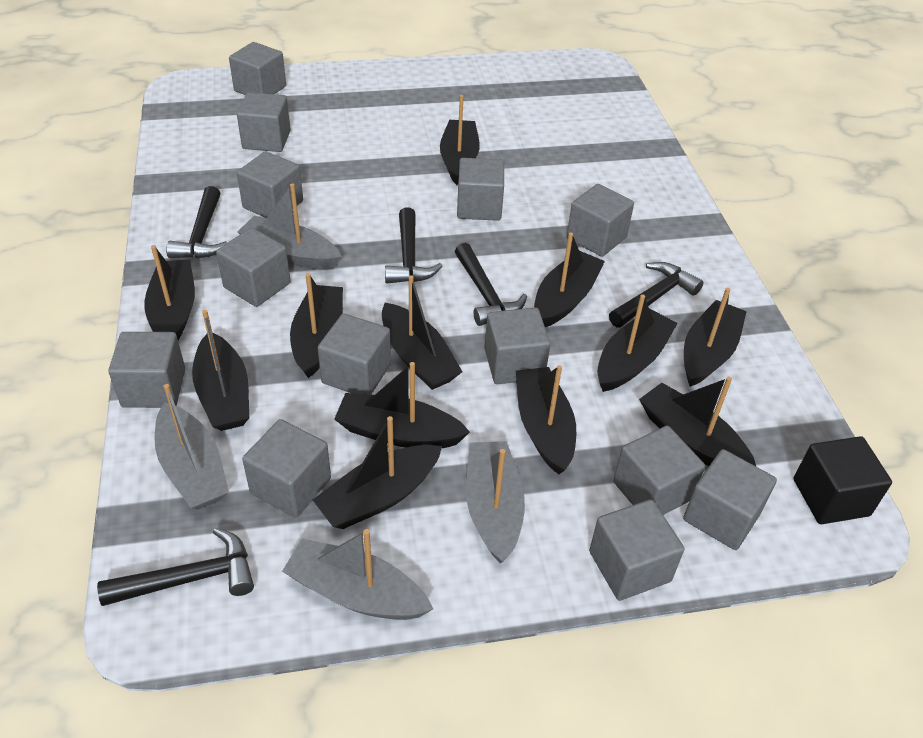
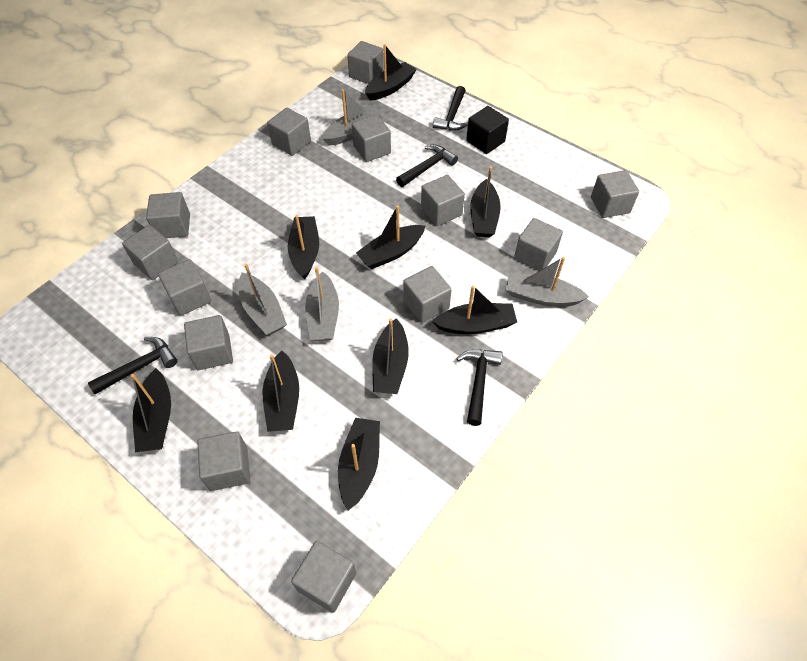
black boat: 12 -> 9
black hammer: 5 -> 4

